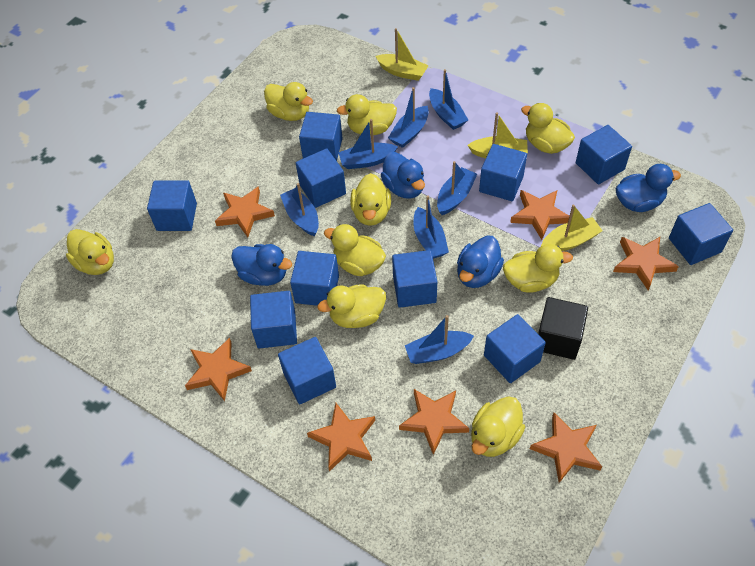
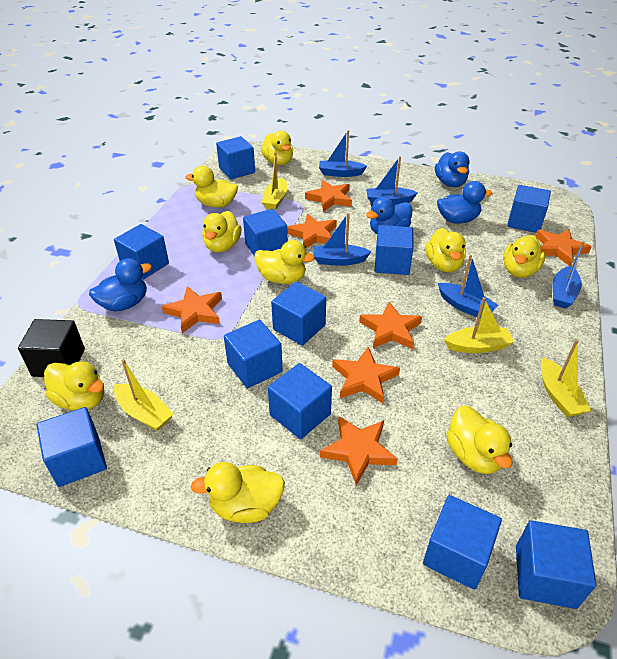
blue boat: 7 -> 5
yellow boat: 3 -> 4

